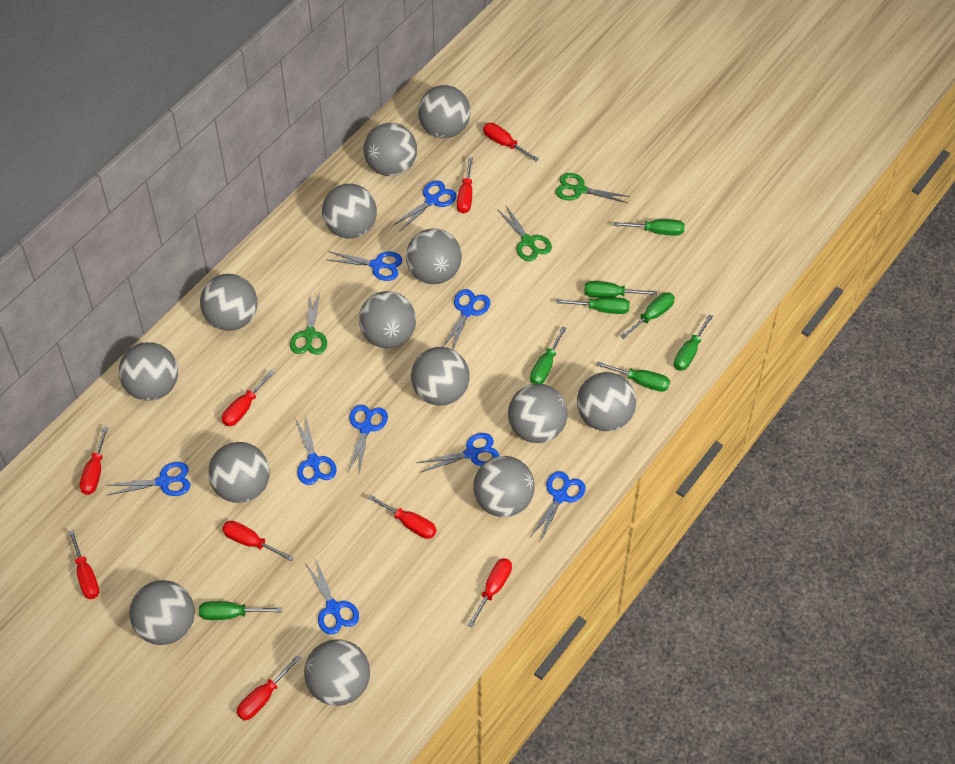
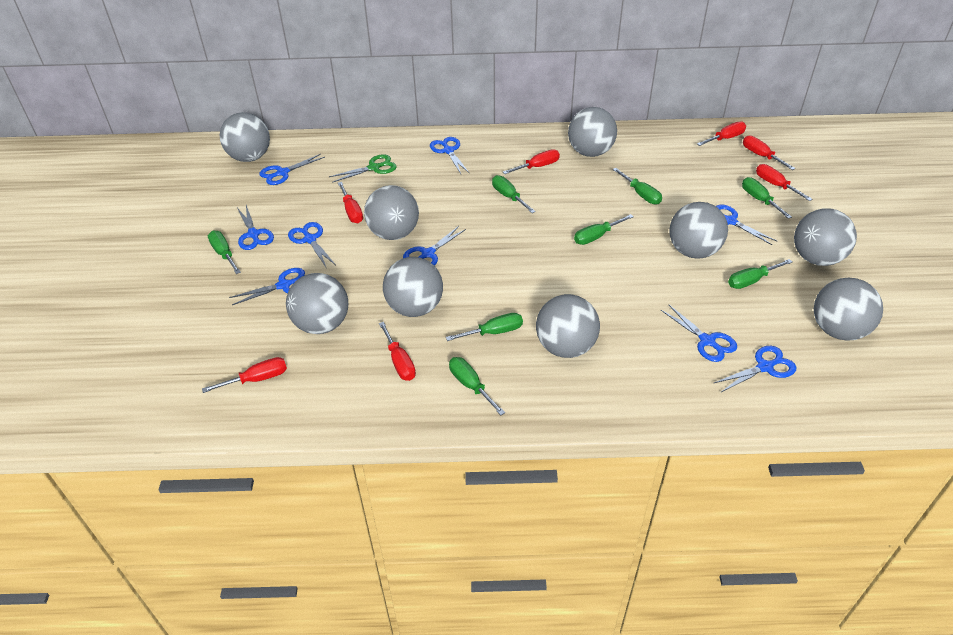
green scissors: 3 -> 1
grey ball: 14 -> 9
red screwdriver: 9 -> 7

